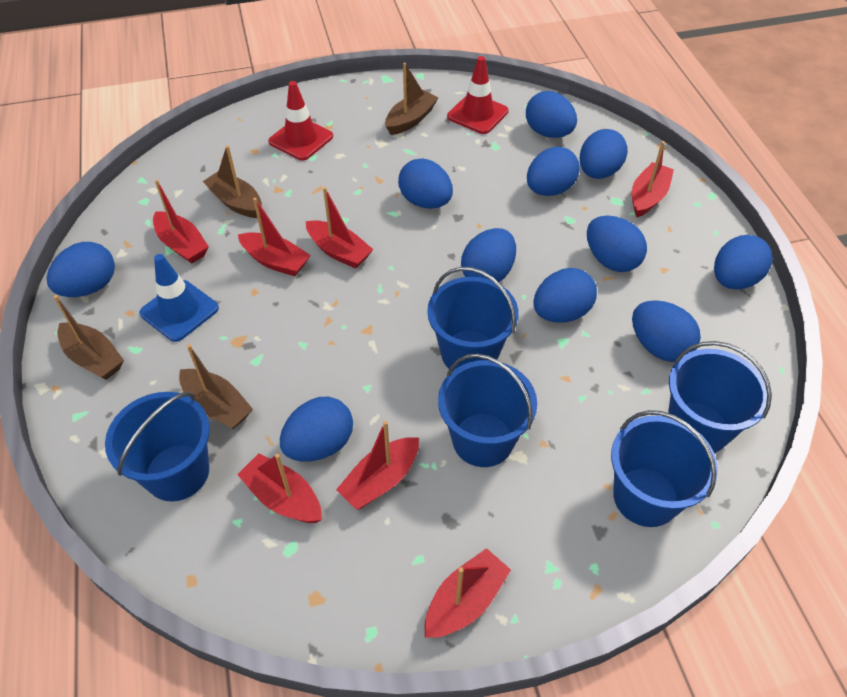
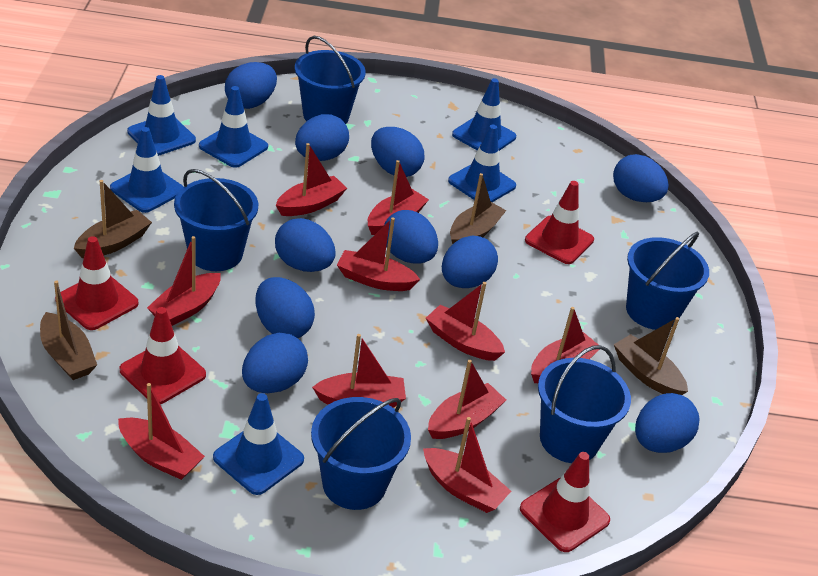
blue egg: 11 -> 10
blue traffic cone: 1 -> 6
red boat: 7 -> 10
red traffic cone: 2 -> 4

